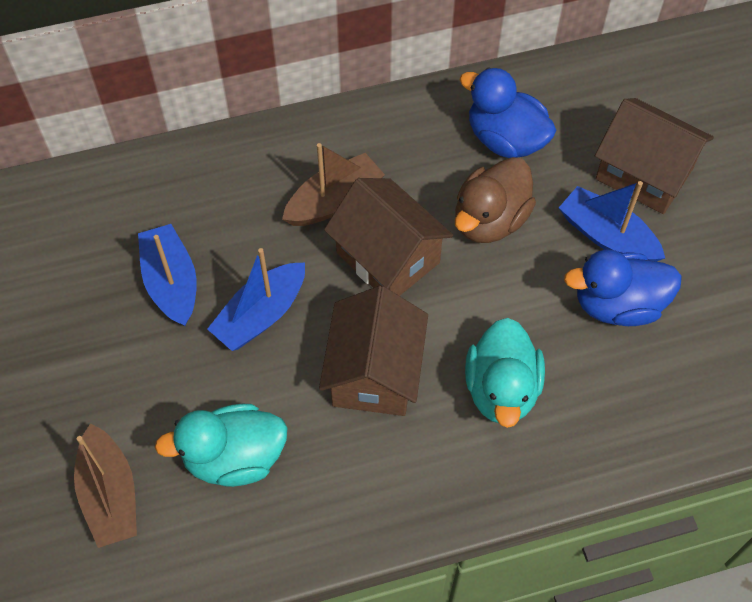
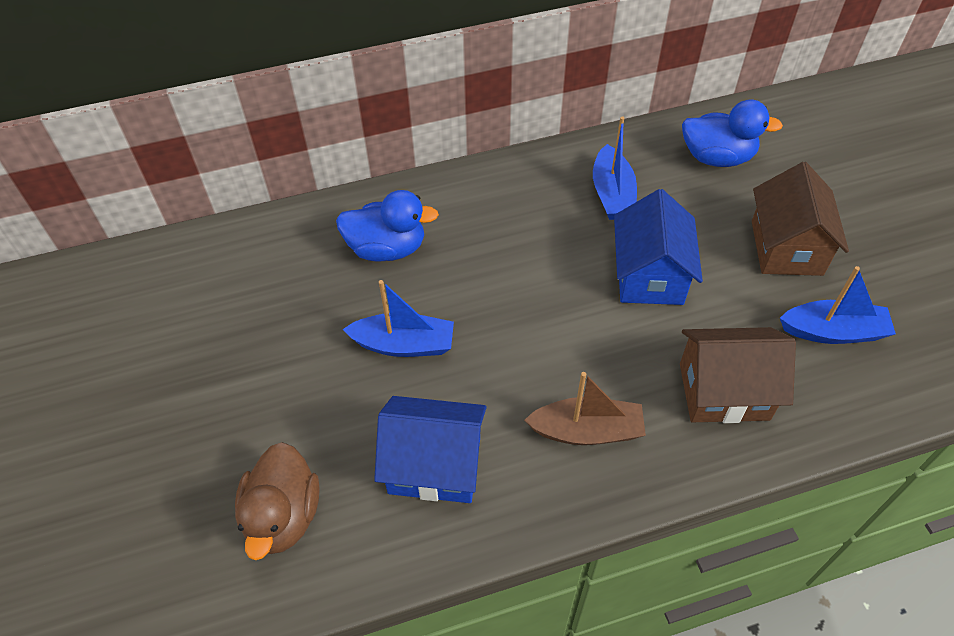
blue house: 0 -> 2
brown boat: 2 -> 1
brown house: 3 -> 2
turquoise duck: 2 -> 0

